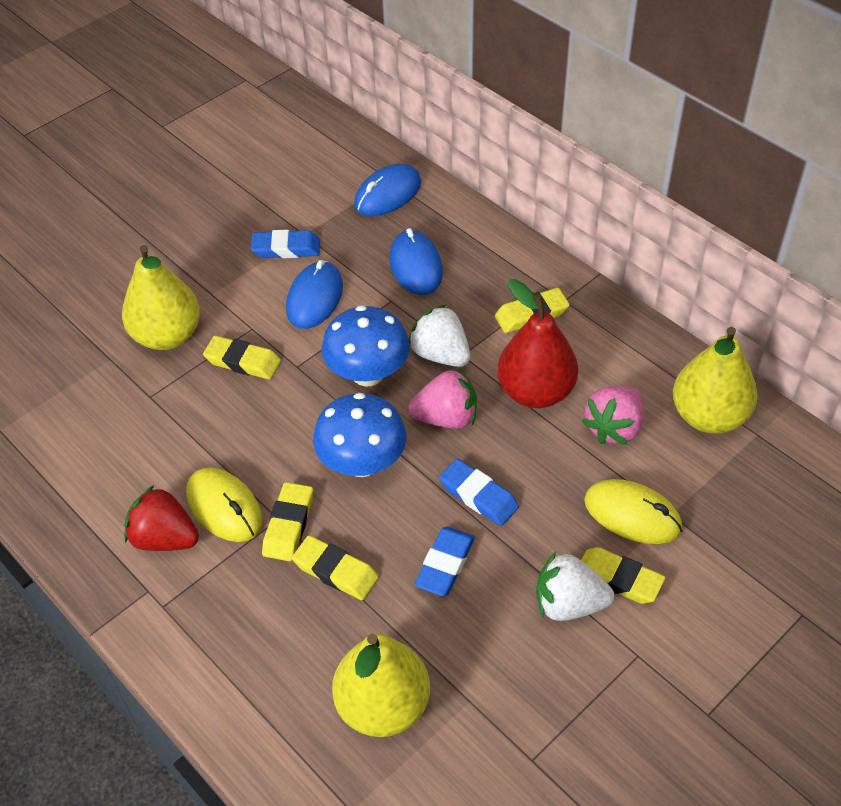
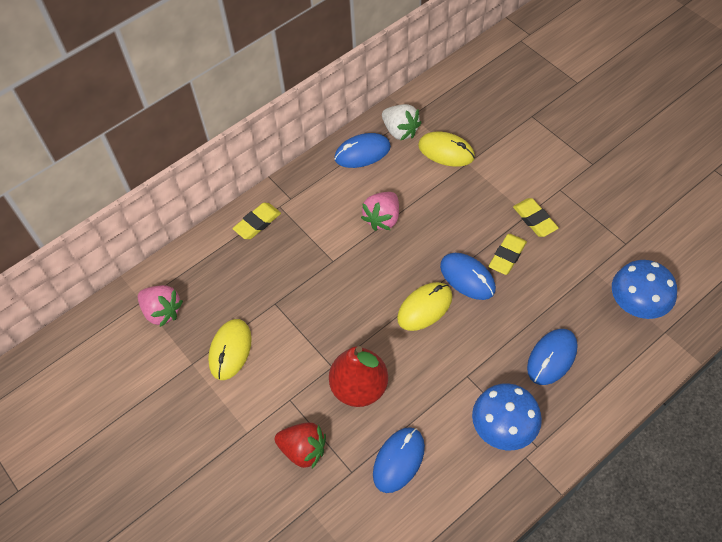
blue eraser: 3 -> 0
blue mouse: 3 -> 4
white strawberry: 2 -> 1
yellow eraser: 5 -> 3
yellow mouse: 2 -> 3
yellow pear: 3 -> 0

